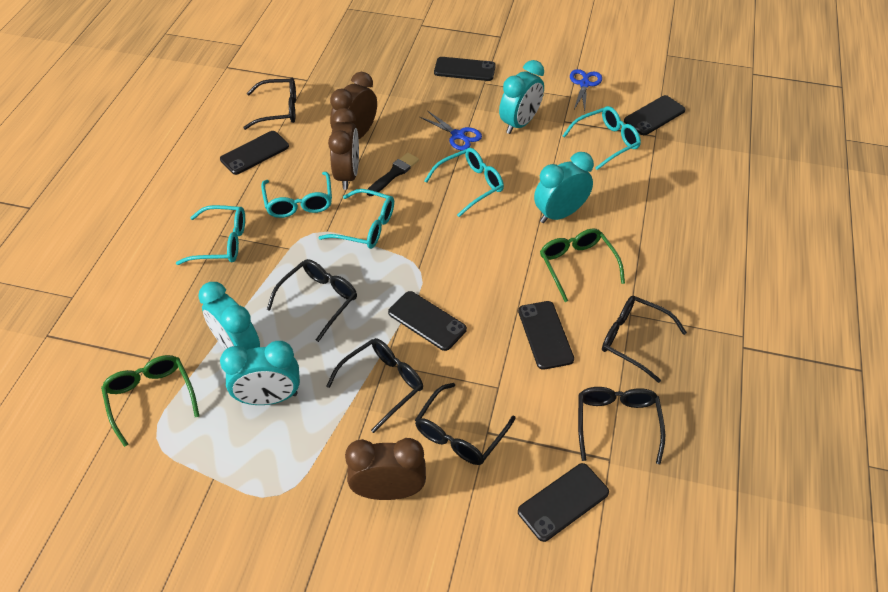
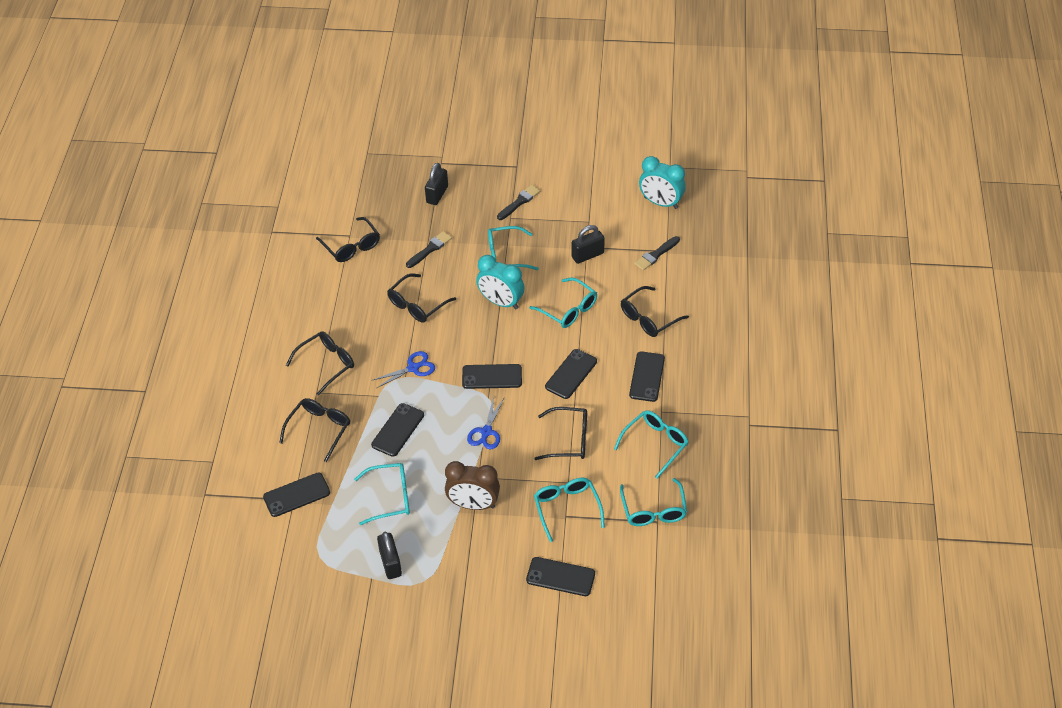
black brush: 1 -> 3
black padlock: 0 -> 3
brown clock: 3 -> 1
green glasses: 2 -> 0
turquoise clock: 4 -> 2
turquoise glasses: 5 -> 6

